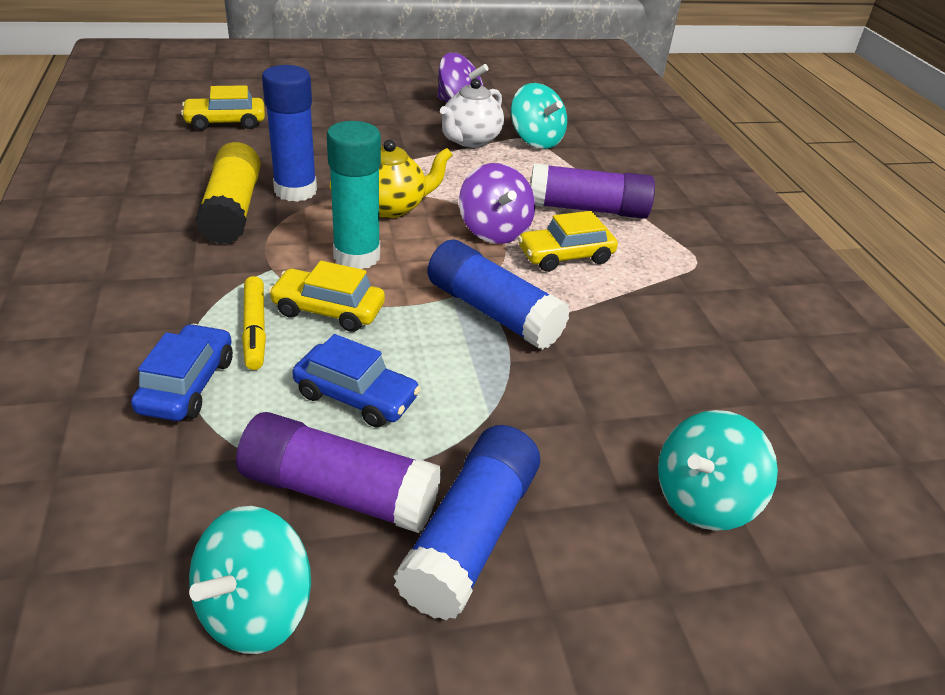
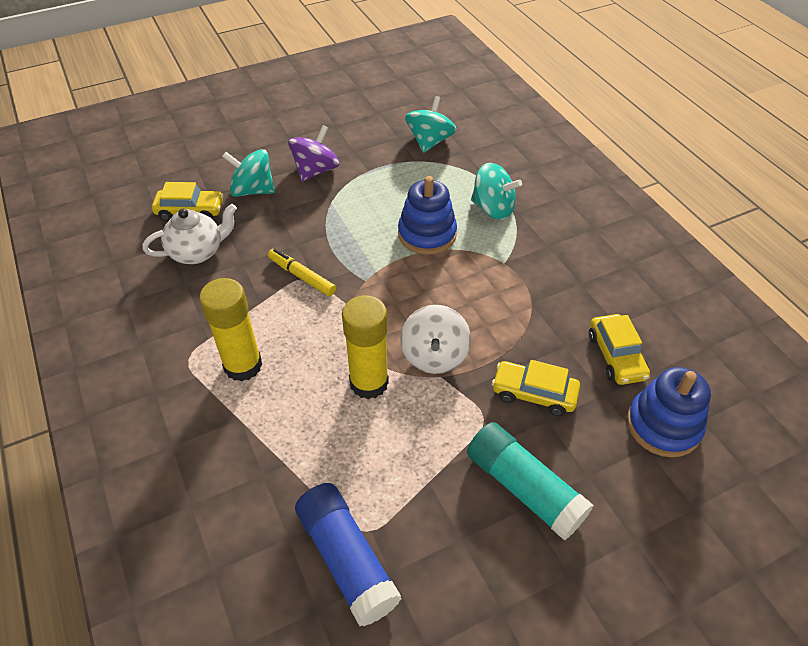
blue car: 2 -> 0
blue glue stick: 3 -> 1
blue stacking toy: 0 -> 2
purple glue stick: 2 -> 0
purple spinning top: 2 -> 1
white spinning top: 0 -> 1
yellow glue stick: 1 -> 2
yellow teapot: 1 -> 0

